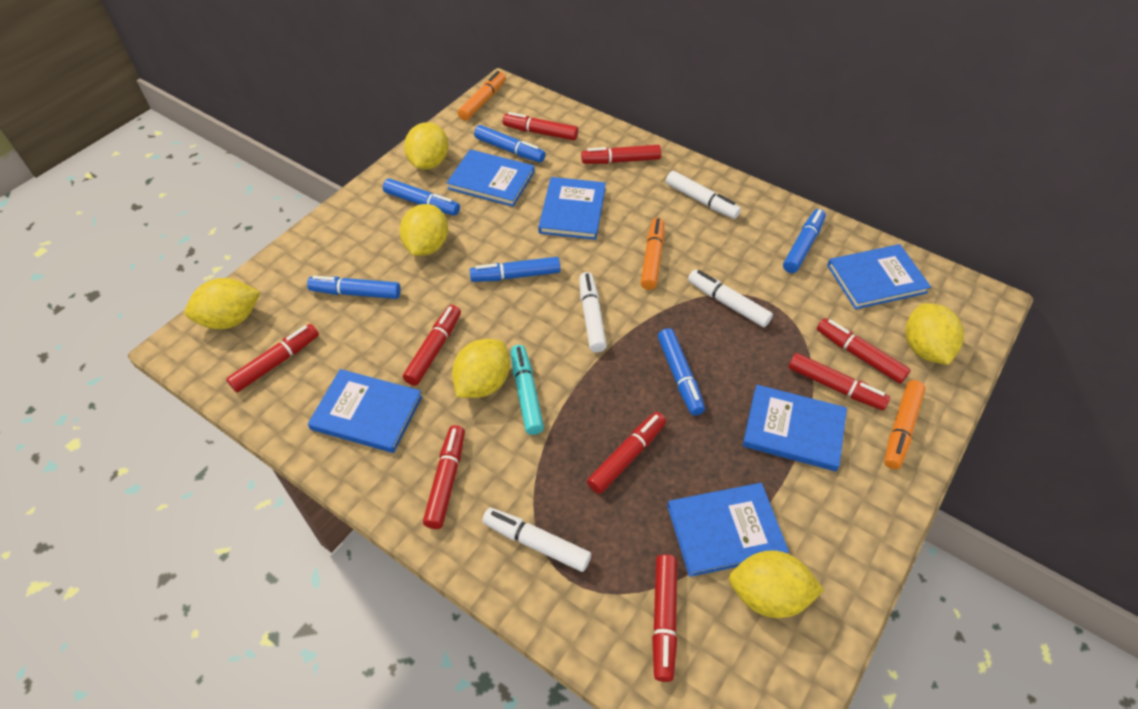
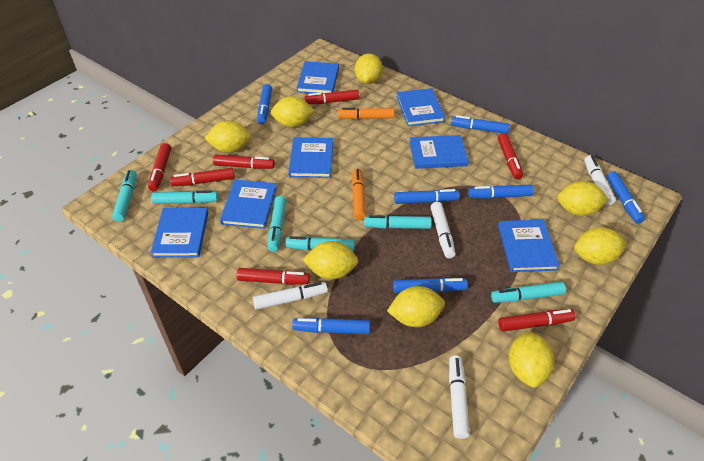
blue book: 6 -> 7
blue marker: 6 -> 7
orange marker: 3 -> 2
red marker: 9 -> 7
turquoise marker: 1 -> 6
yellow lemon: 6 -> 8

